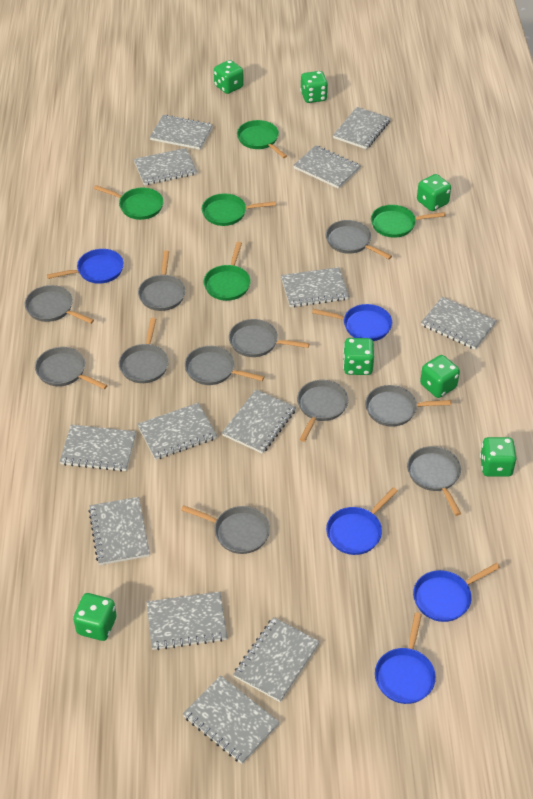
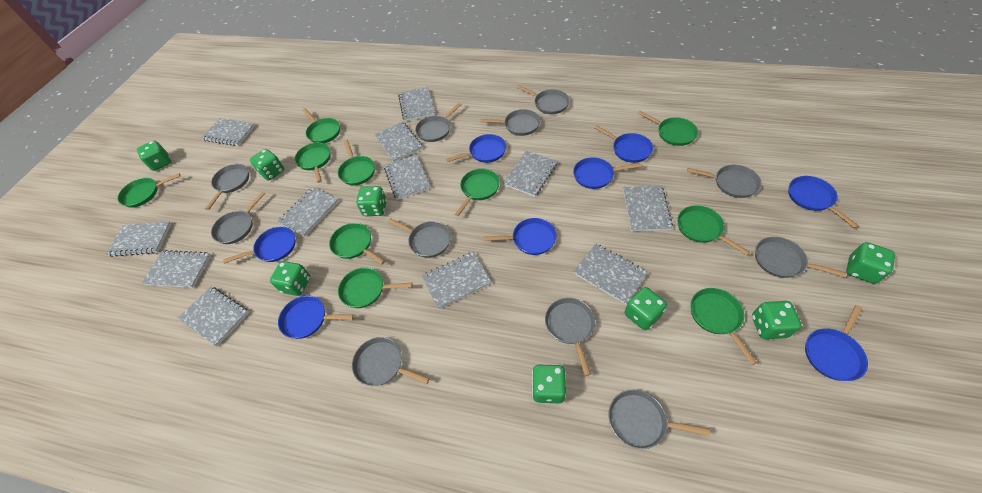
blue pan: 5 -> 8
green dice: 7 -> 8
green pan: 5 -> 10
grey notebook: 13 -> 12

